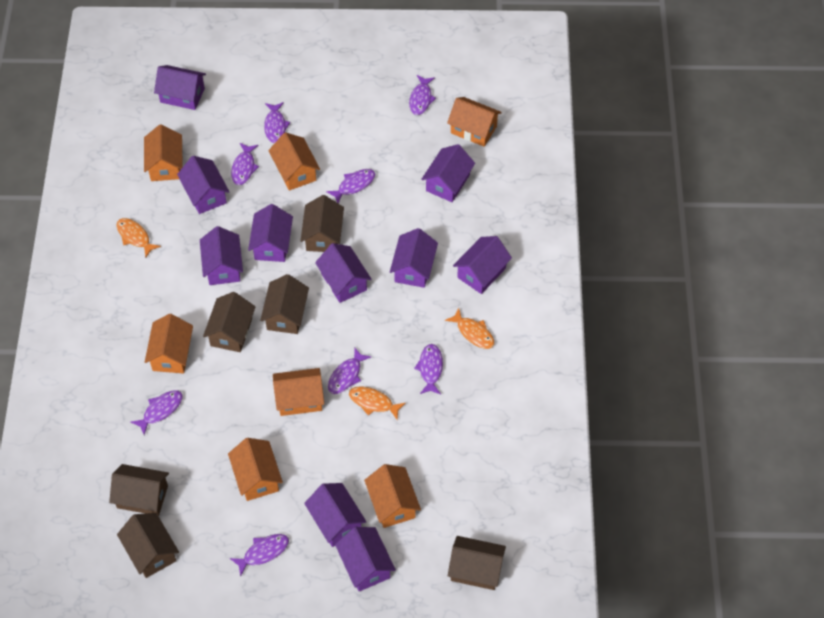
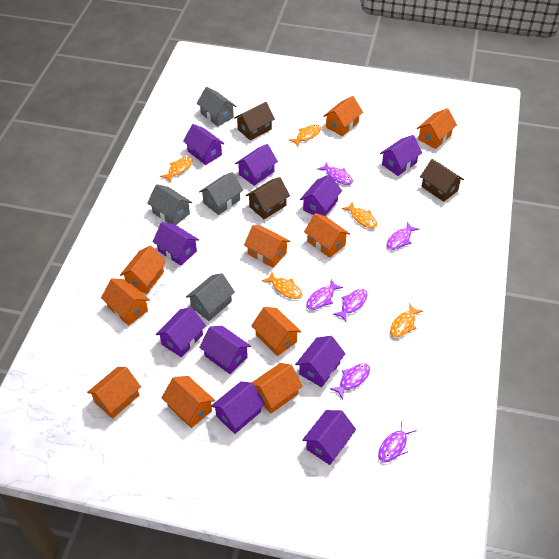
brown house: 6 -> 3
grey house: 0 -> 4
orange fish: 3 -> 5
orange house: 7 -> 10
purple fish: 8 -> 6

